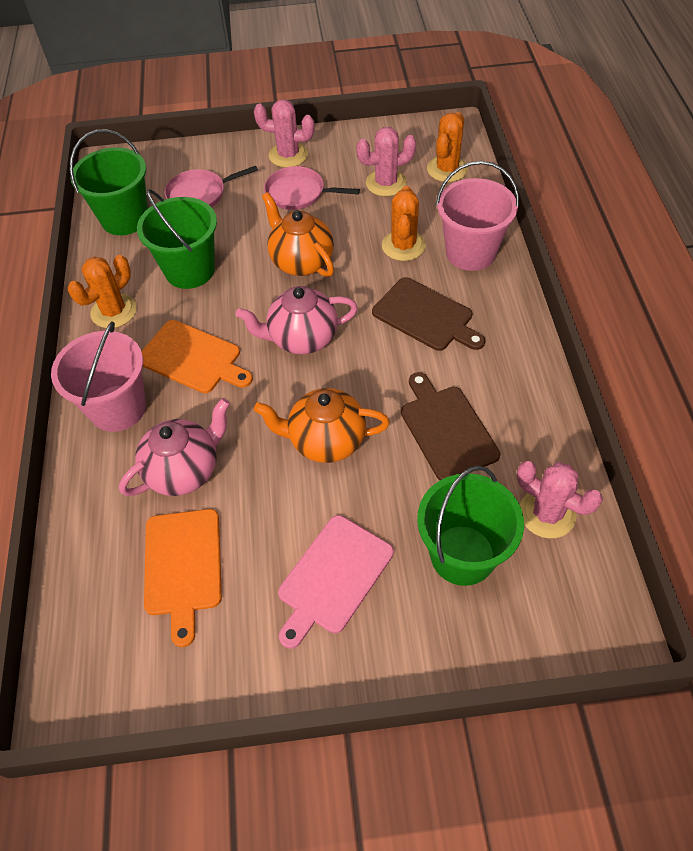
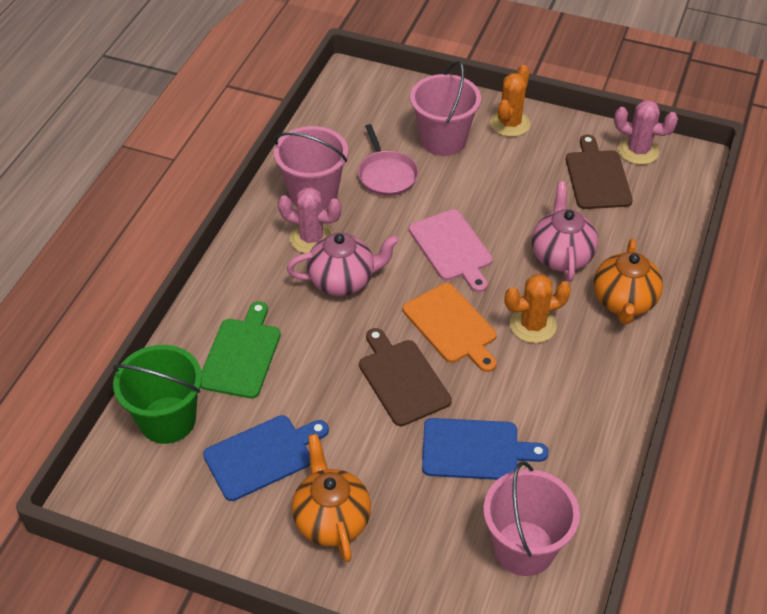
blue cutting board: 0 -> 2
green bucket: 3 -> 1
green cutting board: 0 -> 1
orange cactus: 3 -> 2
orange cutting board: 2 -> 1
pink bucket: 2 -> 3
pink cactus: 3 -> 2
pink pan: 2 -> 1

